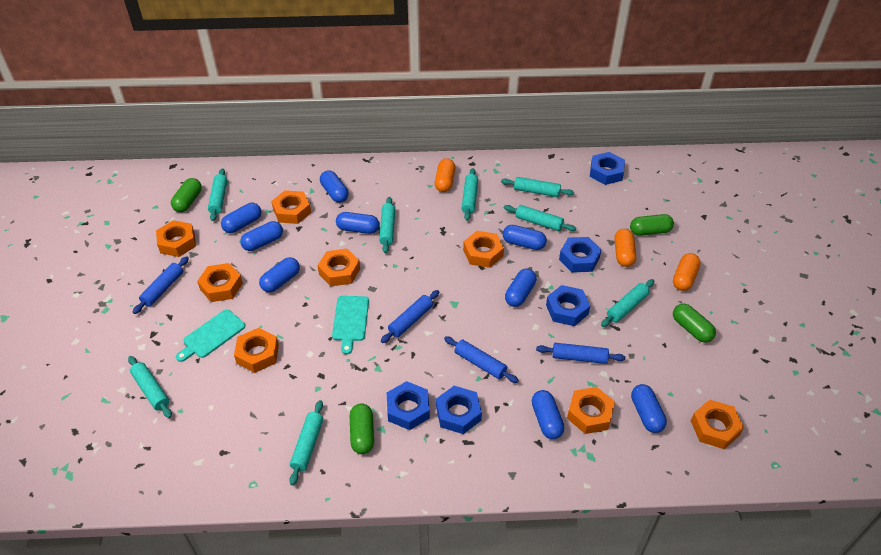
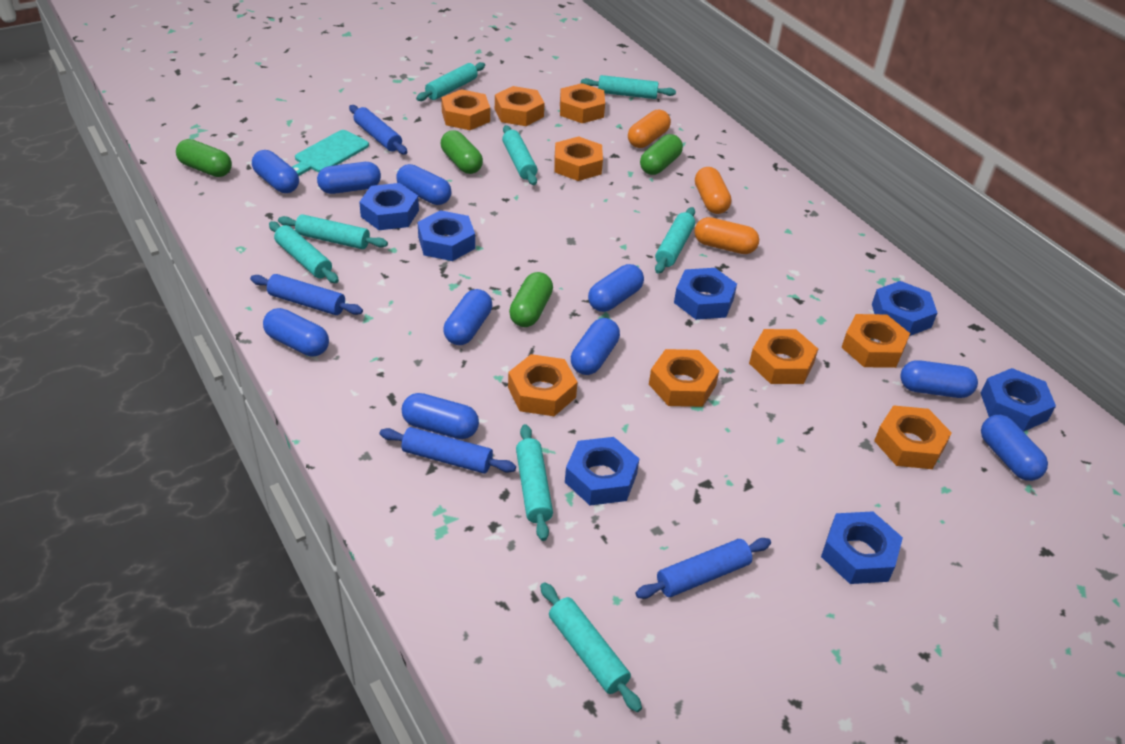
blue capsule: 9 -> 10
blue nut: 5 -> 7
orange nut: 8 -> 9
turquoise cutting board: 2 -> 1

